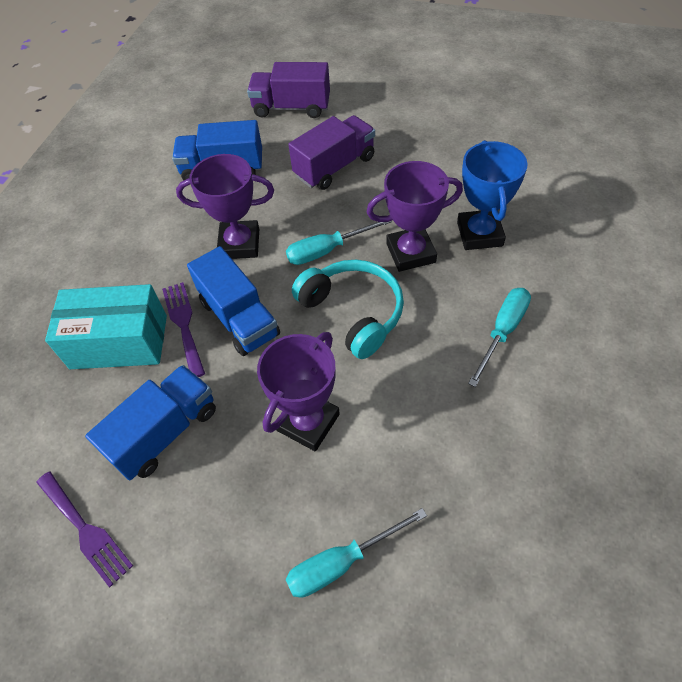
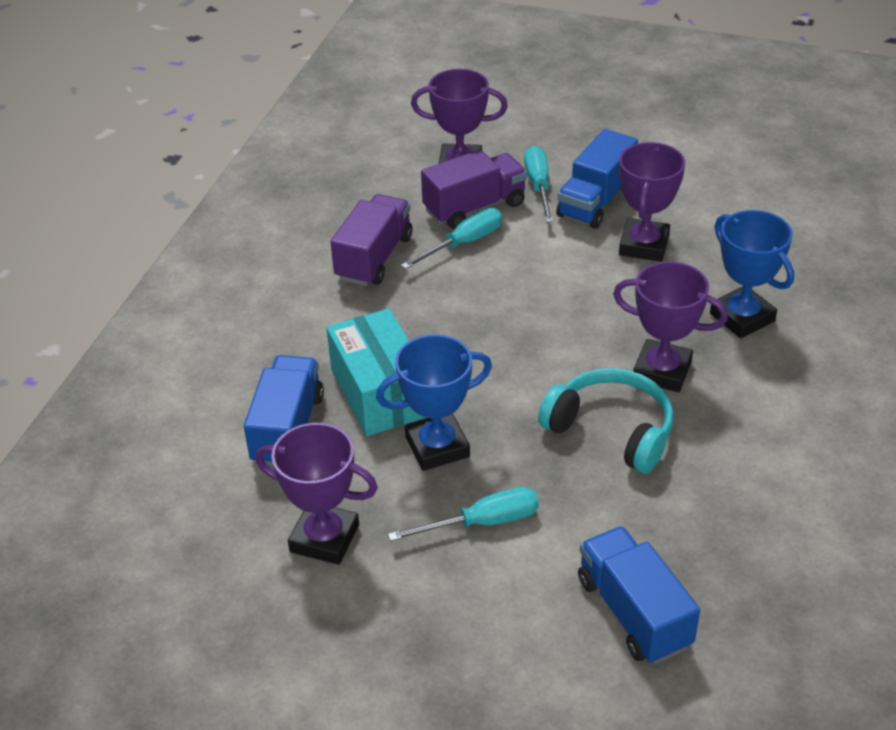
blue trophy: 1 -> 2
purple fork: 2 -> 0
purple trophy: 3 -> 4

